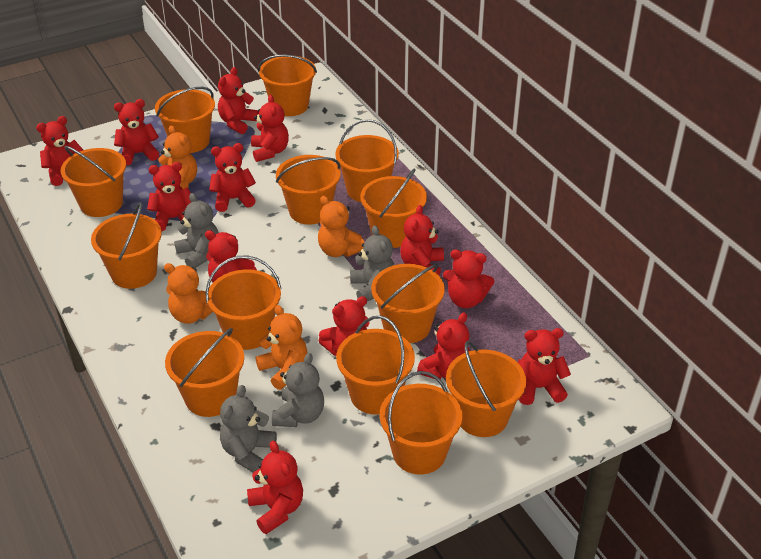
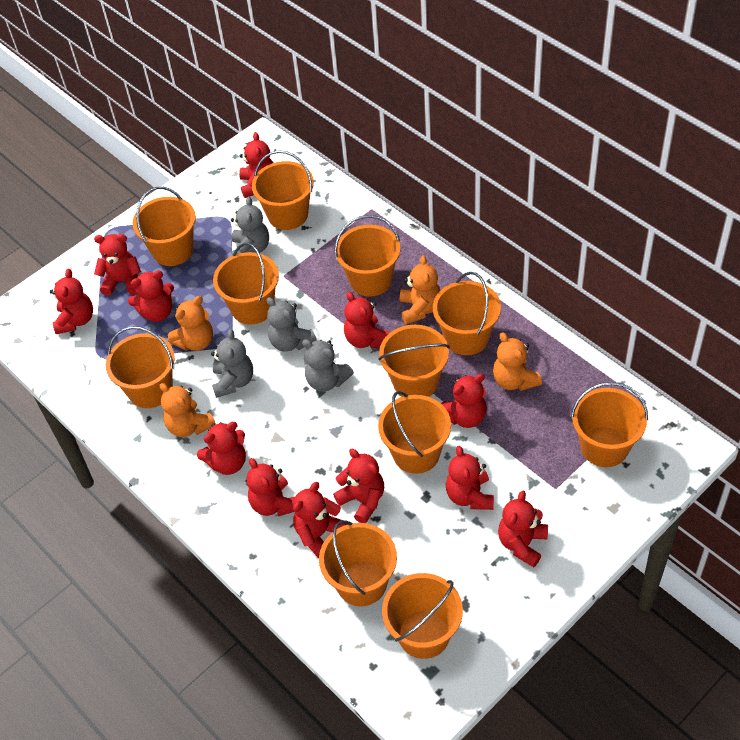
orange bucket: 13 -> 11
red teddy bear: 13 -> 12

